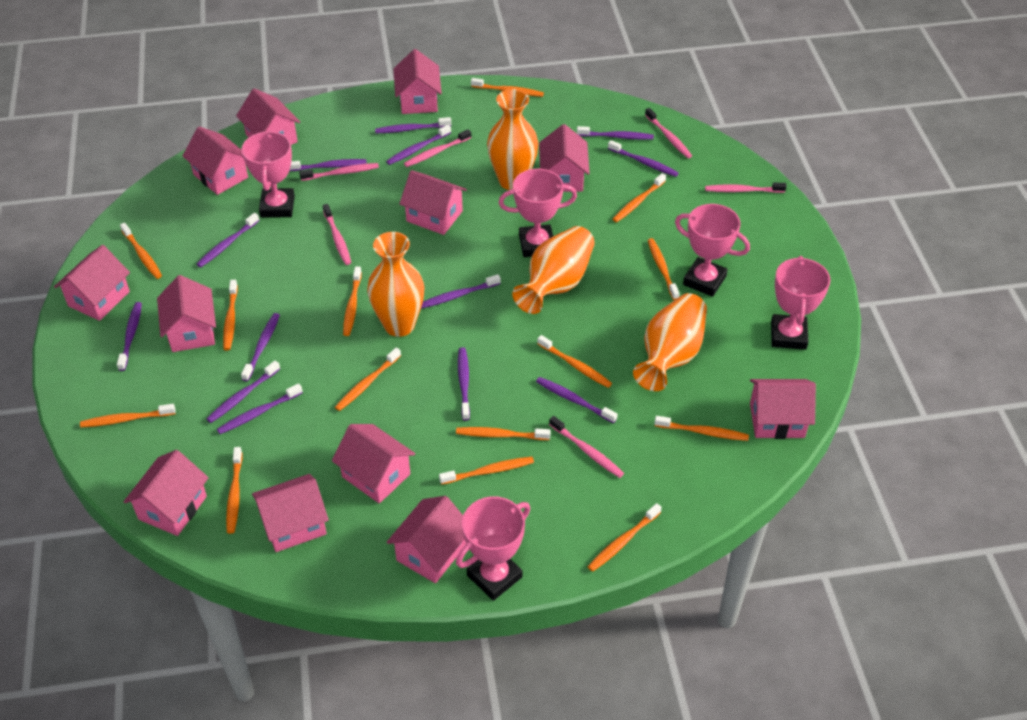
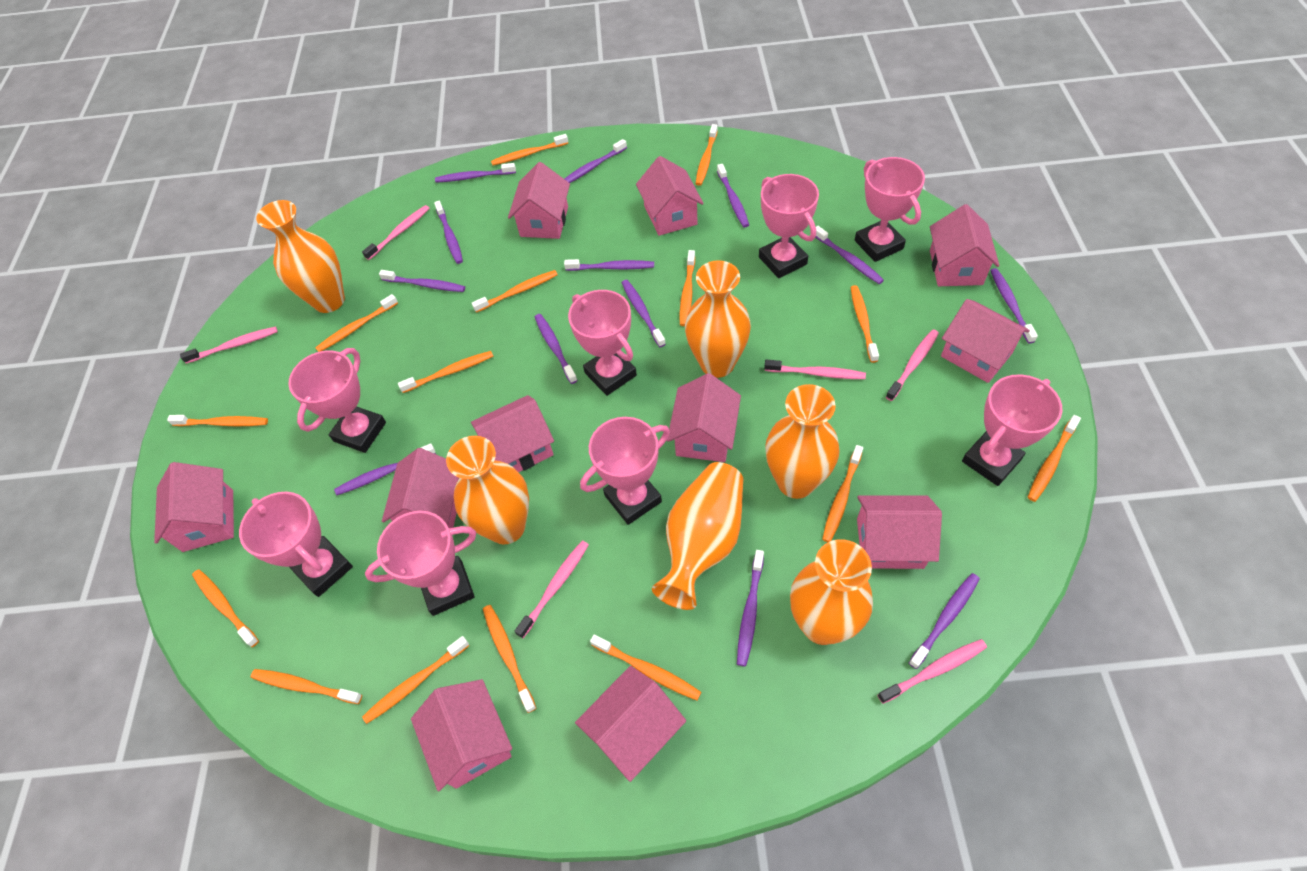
orange toothbrush: 14 -> 15
orange vase: 4 -> 6
pink house: 12 -> 11
pink trophy: 5 -> 8

